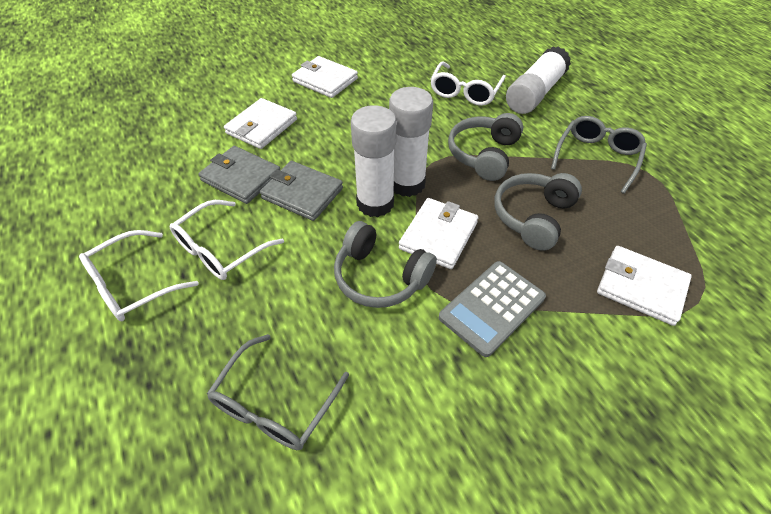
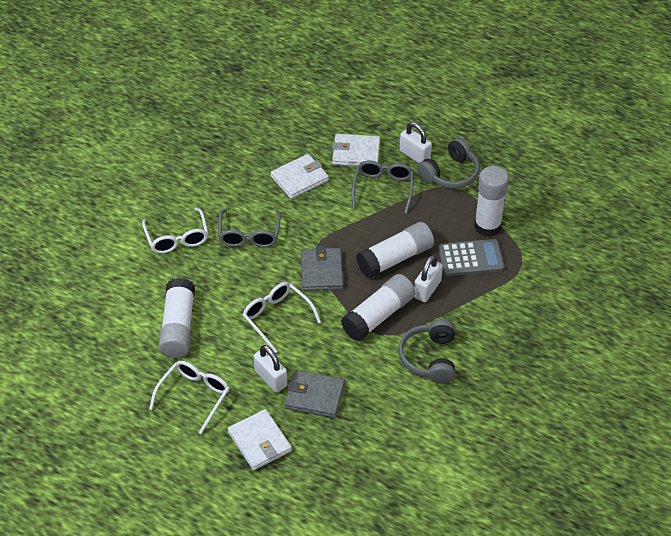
grey headphones: 3 -> 2
white glue stick: 3 -> 4
white padlock: 0 -> 3
white wallet: 4 -> 3

